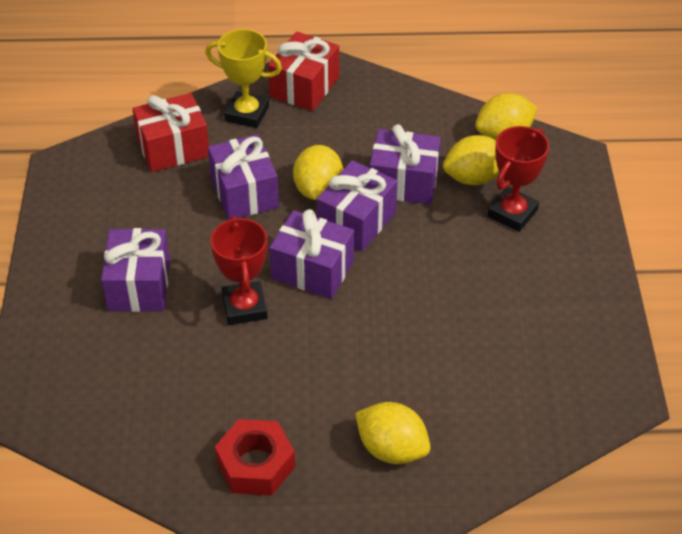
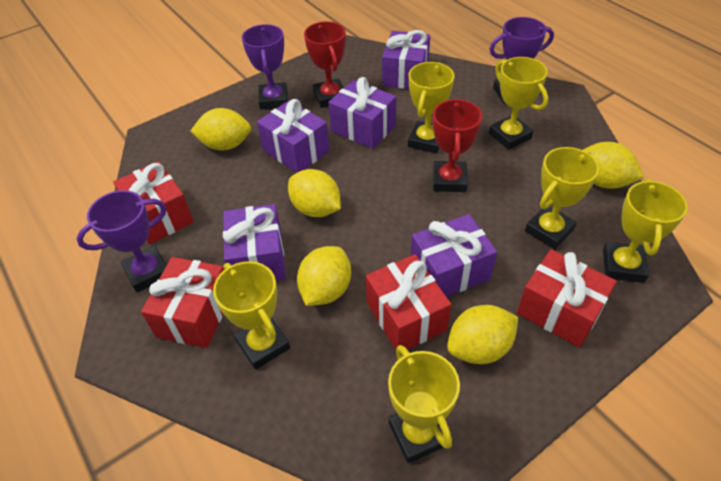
purple trophy: 0 -> 3
red gift: 2 -> 4
red nut: 1 -> 0
yellow lemon: 4 -> 5
yellow trophy: 1 -> 6

